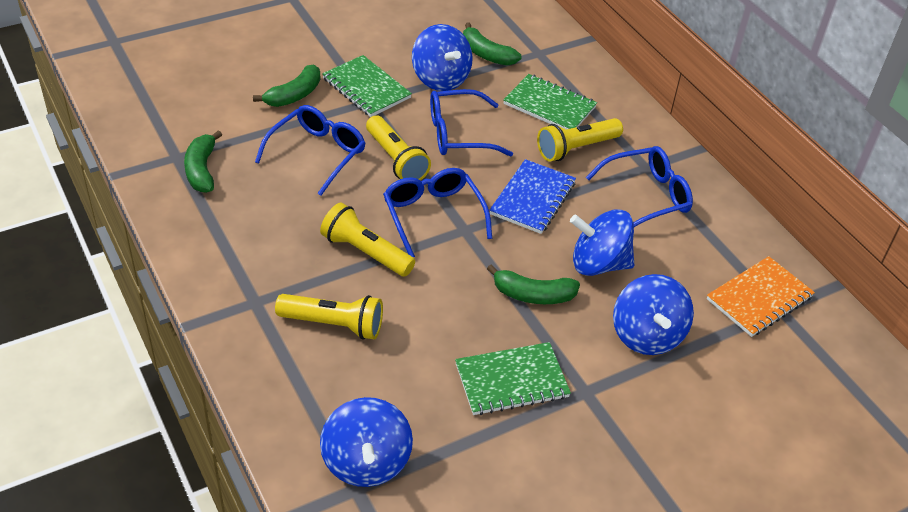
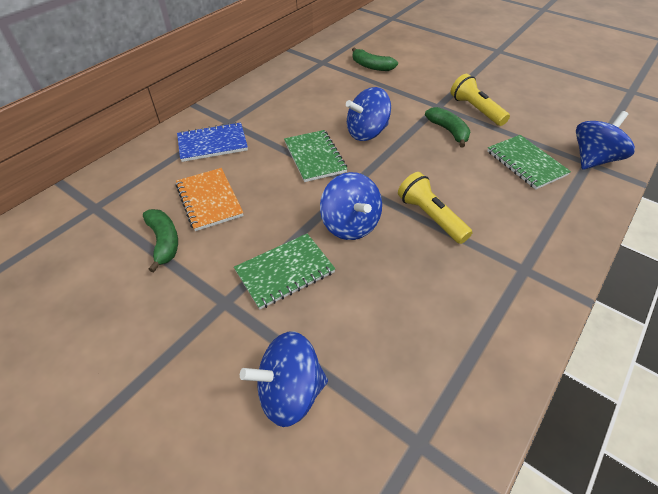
blue glasses: 4 -> 0
green banana: 4 -> 3
yellow flashlight: 4 -> 2

